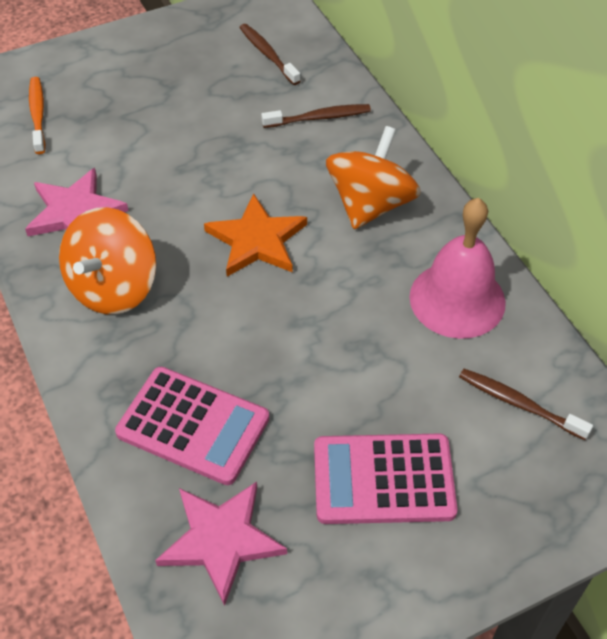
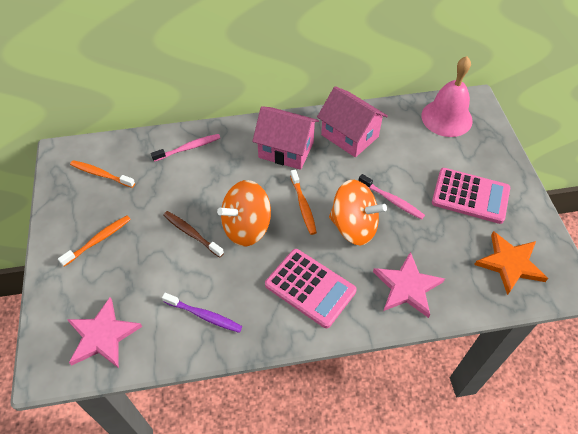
brown toothbrush: 3 -> 1
orange toothbrush: 1 -> 3
pink house: 0 -> 2
pink toothbrush: 0 -> 2
purple toothbrush: 0 -> 1

